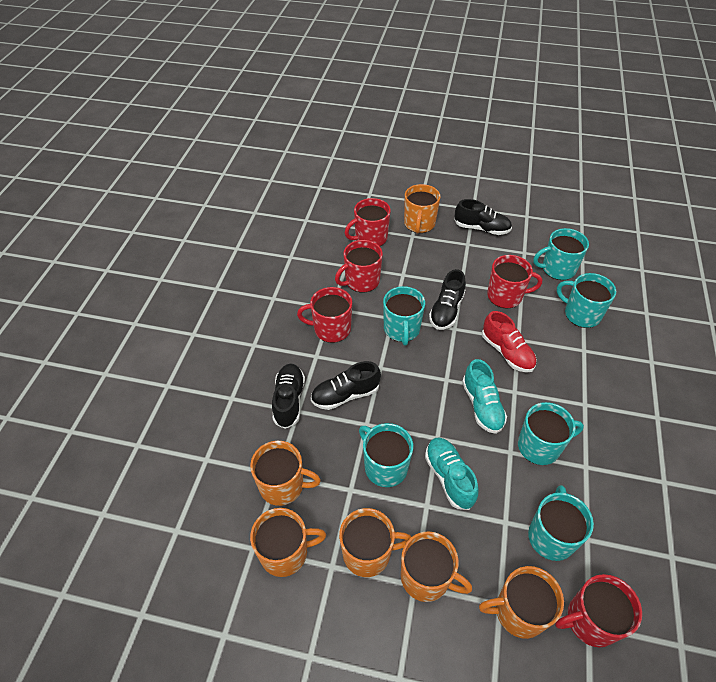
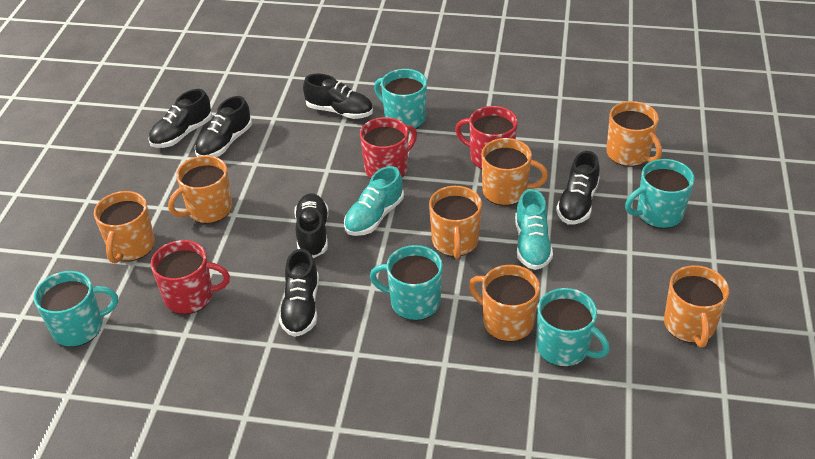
black shoe: 4 -> 6
orange mug: 6 -> 7
red mug: 5 -> 3
red shoe: 1 -> 0
turquoise mug: 6 -> 5

